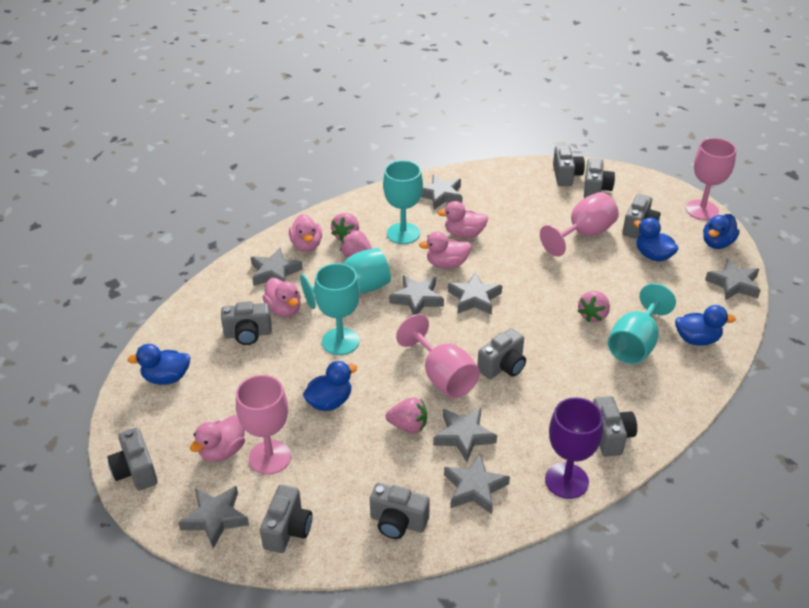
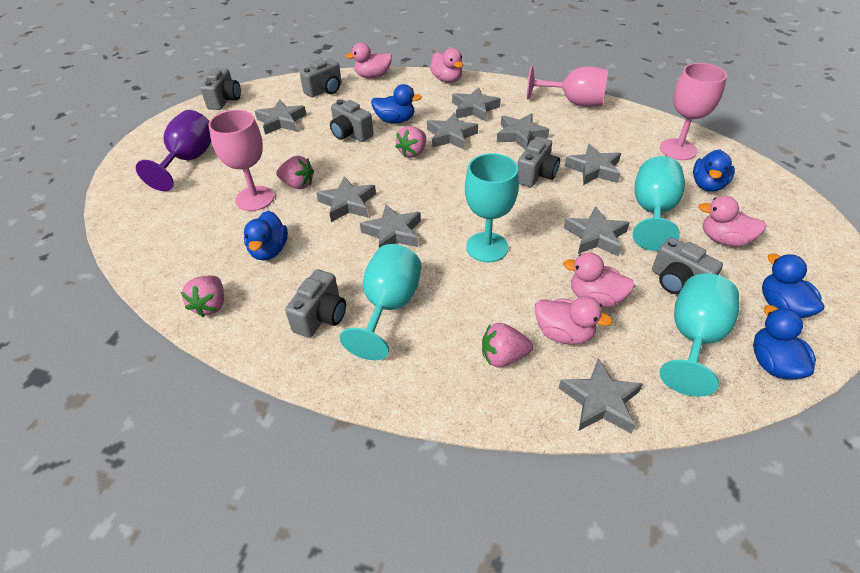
grey camera: 9 -> 6
grey star: 8 -> 9
pink goblet: 4 -> 3

